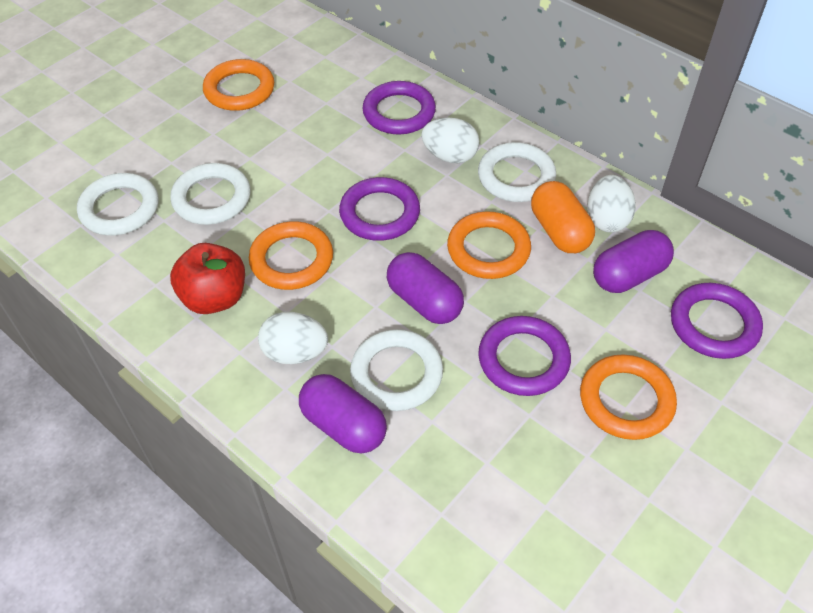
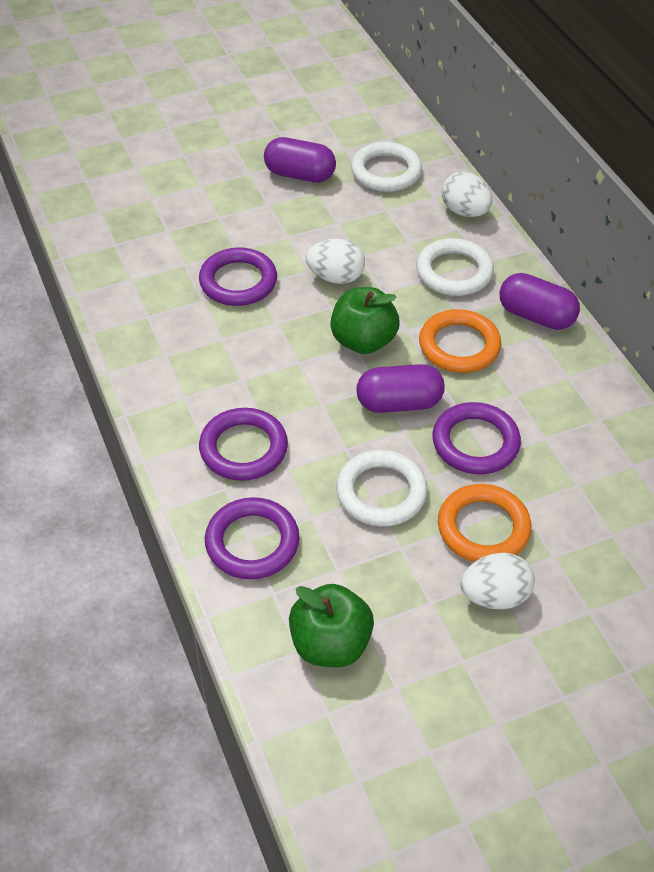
green apple: 0 -> 2
orange capsule: 1 -> 0
orange ring: 4 -> 2
red apple: 1 -> 0
white ring: 4 -> 3

